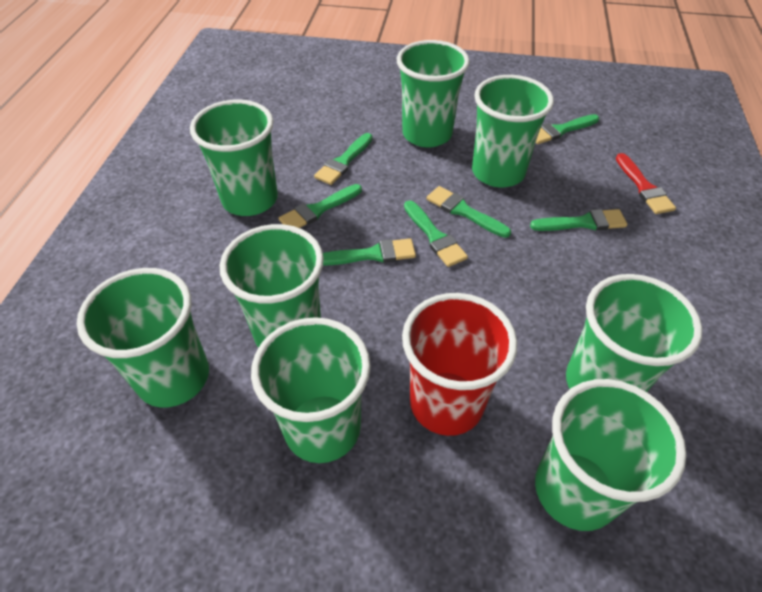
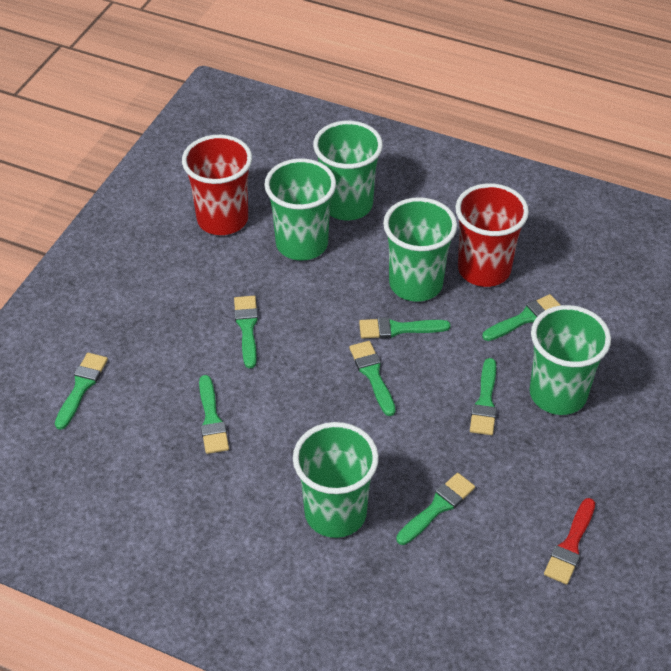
green brush: 7 -> 8
green cup: 8 -> 5
red cup: 1 -> 2

